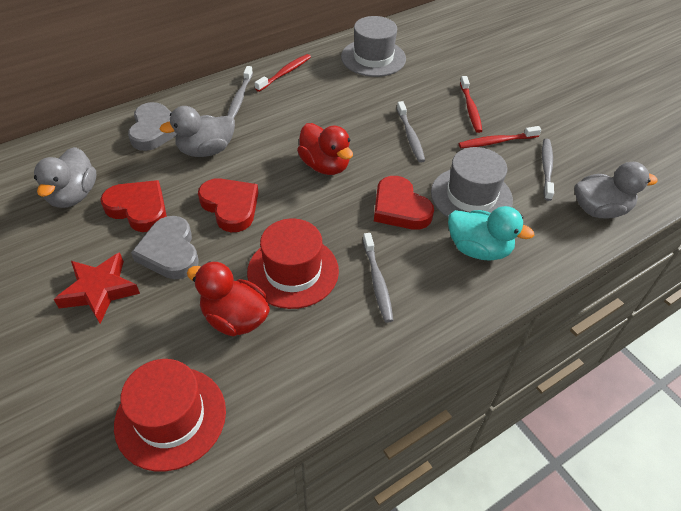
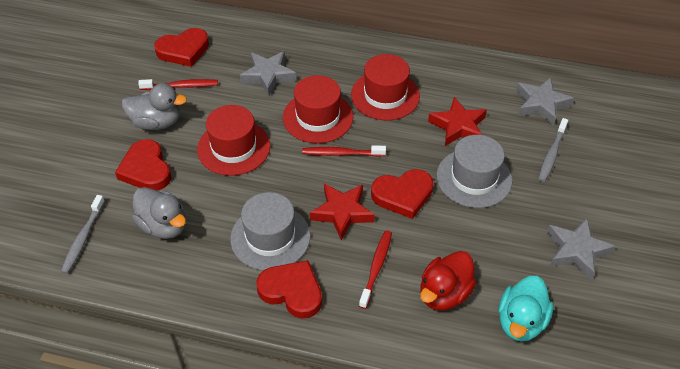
grey duck: 3 -> 2
grey heart: 2 -> 0
grey star: 0 -> 3
grey toothbrush: 4 -> 2
red duck: 2 -> 1
red hat: 2 -> 3
red heart: 3 -> 4
red star: 1 -> 2

